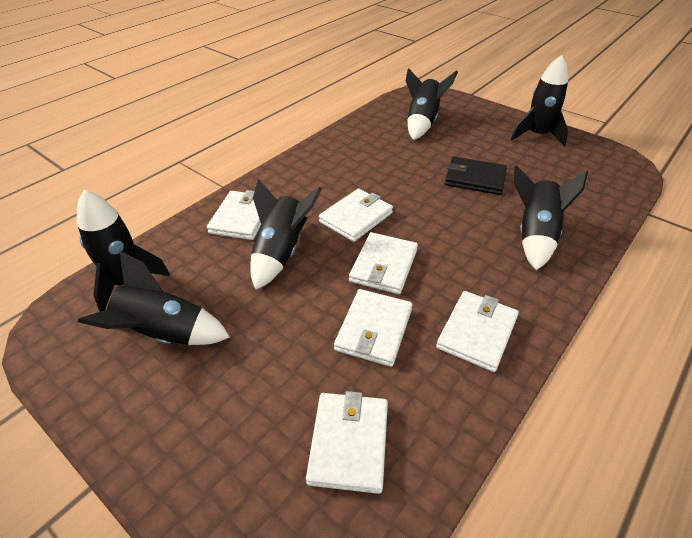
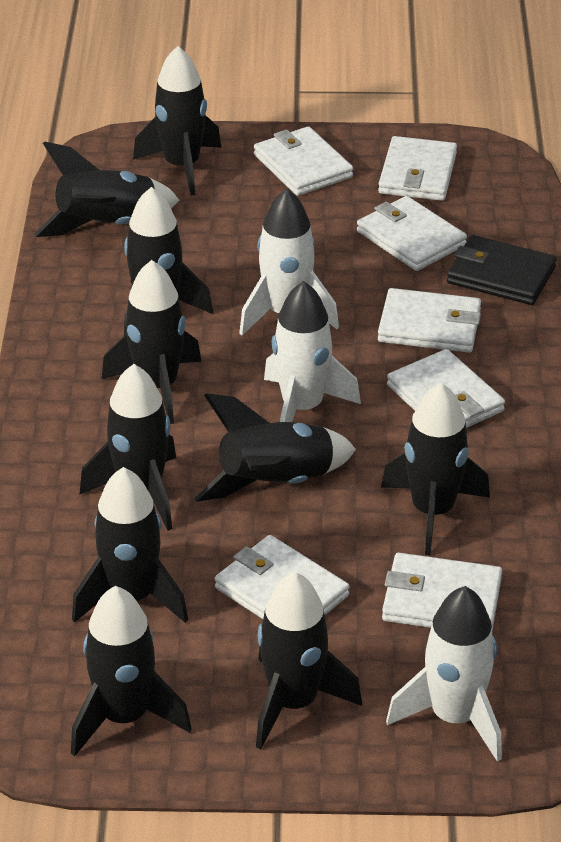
black rocket: 6 -> 10
white rocket: 0 -> 3
white wallet: 6 -> 7

